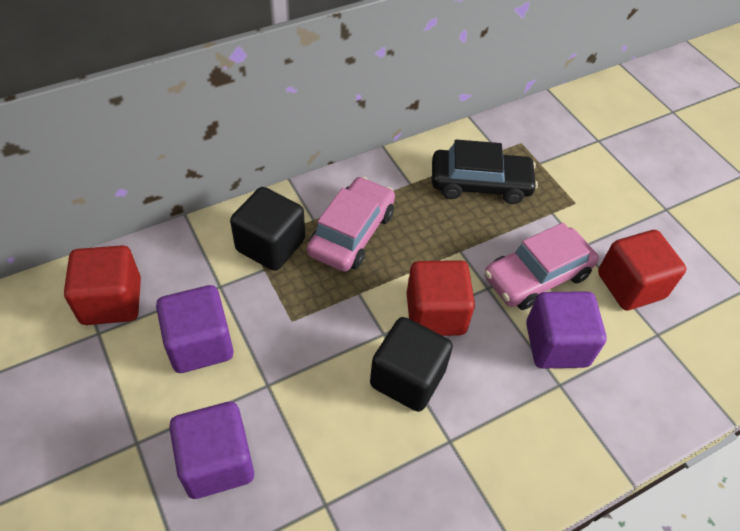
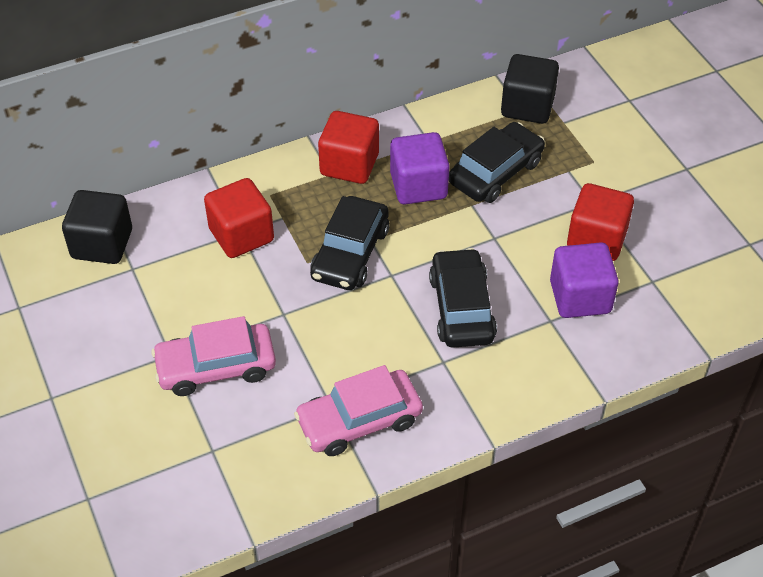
black car: 1 -> 3
purple cube: 3 -> 2

